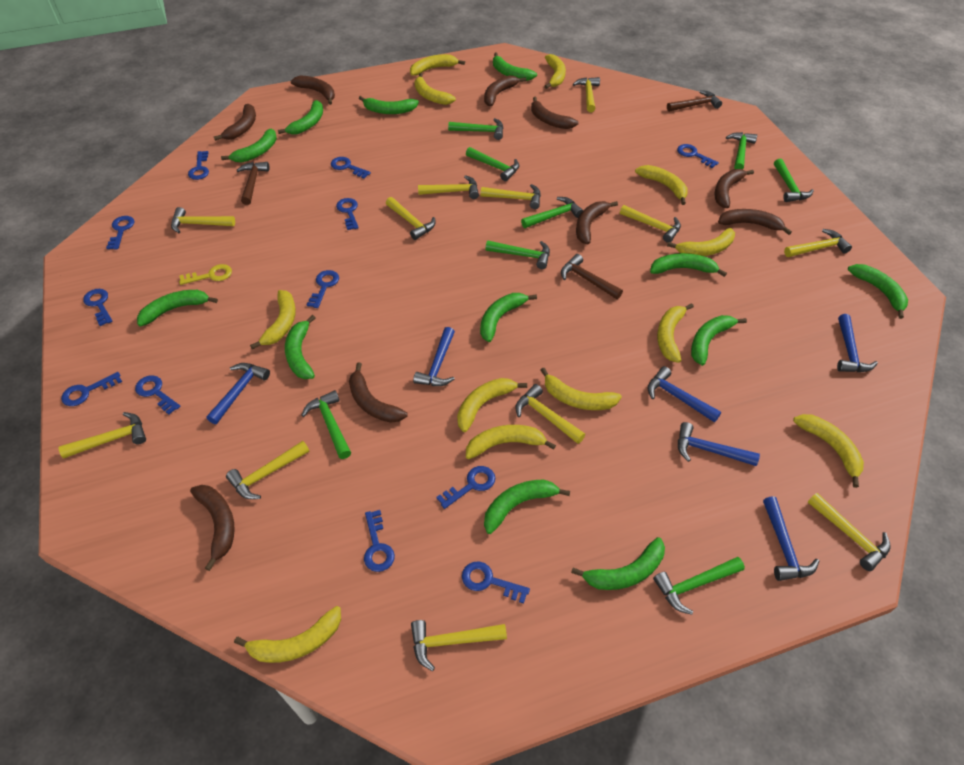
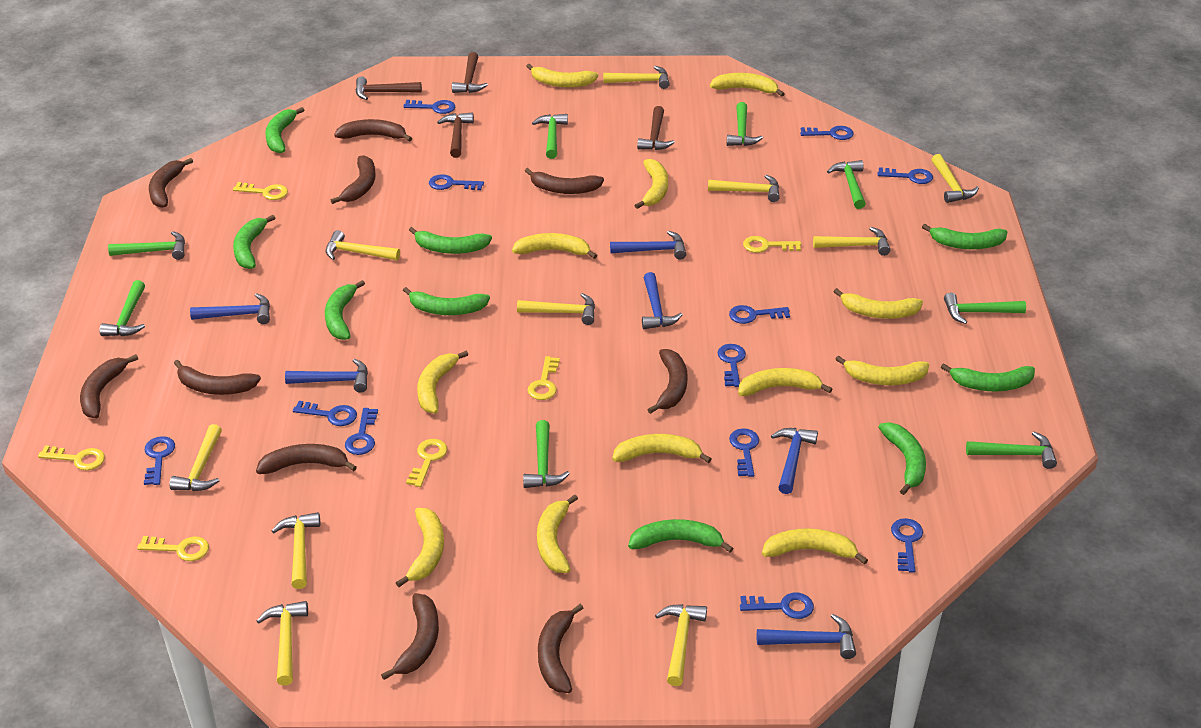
brown banana: 9 -> 10
brown hammer: 3 -> 4
green banana: 12 -> 9
yellow hammer: 12 -> 10
yellow key: 1 -> 6

